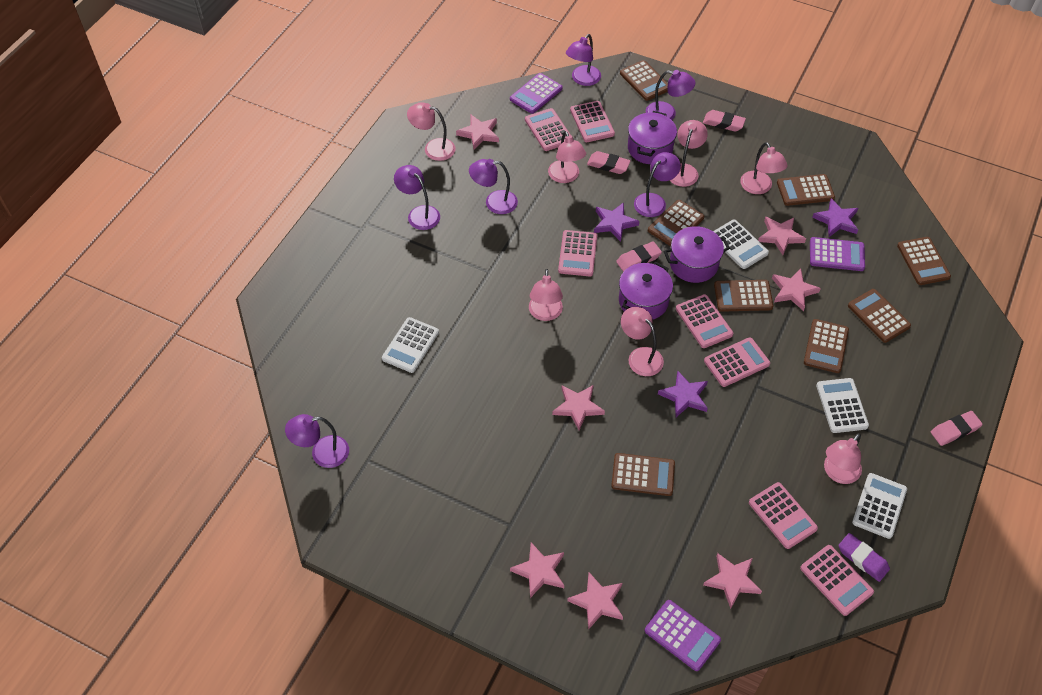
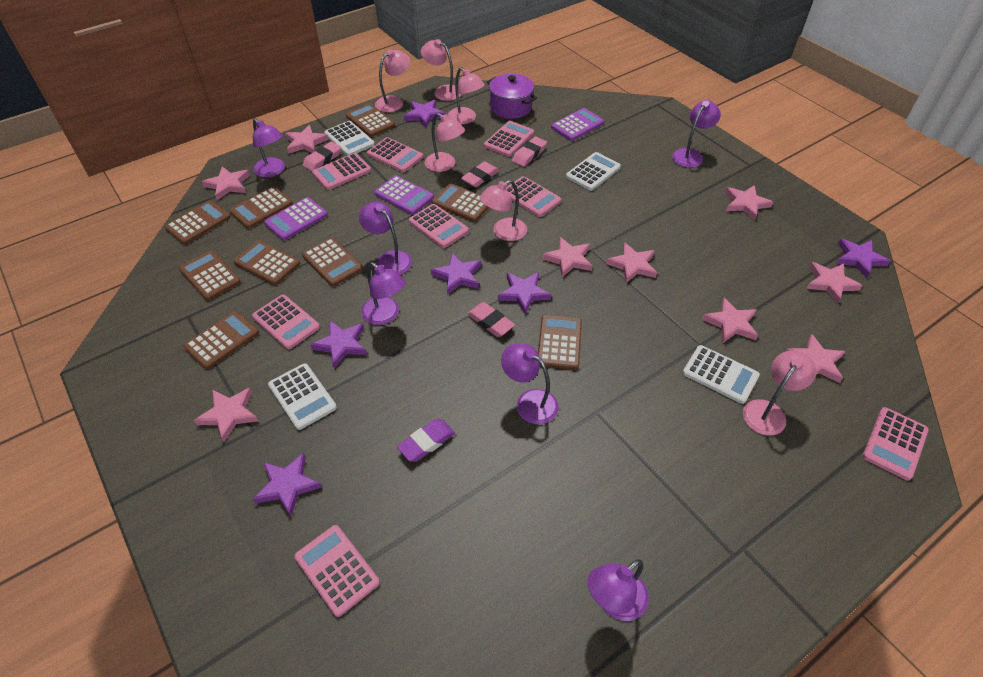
brown calculator: 8 -> 9
pink calculator: 7 -> 8
pink lamp: 7 -> 6
pink star: 7 -> 9
purple pot: 3 -> 1
purple star: 3 -> 6

